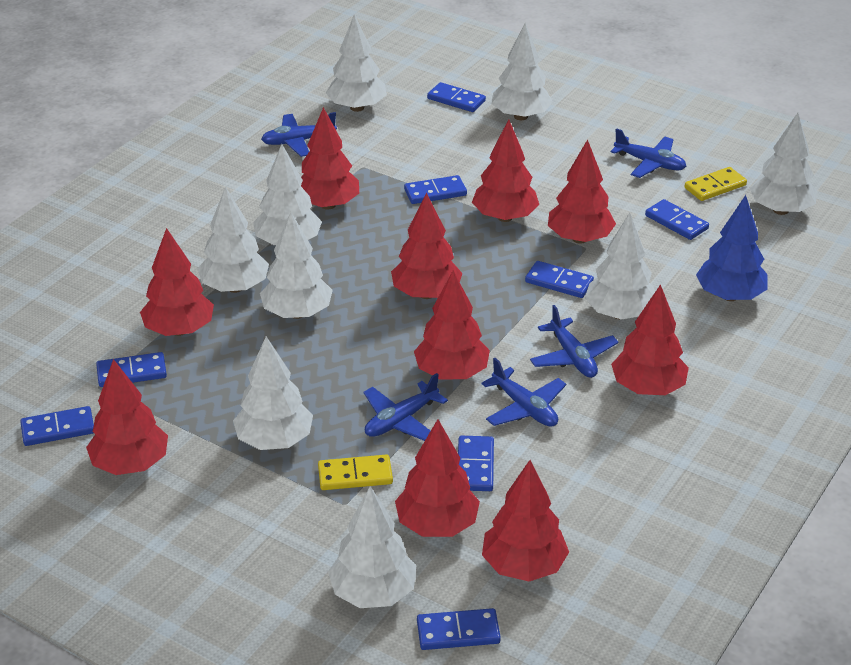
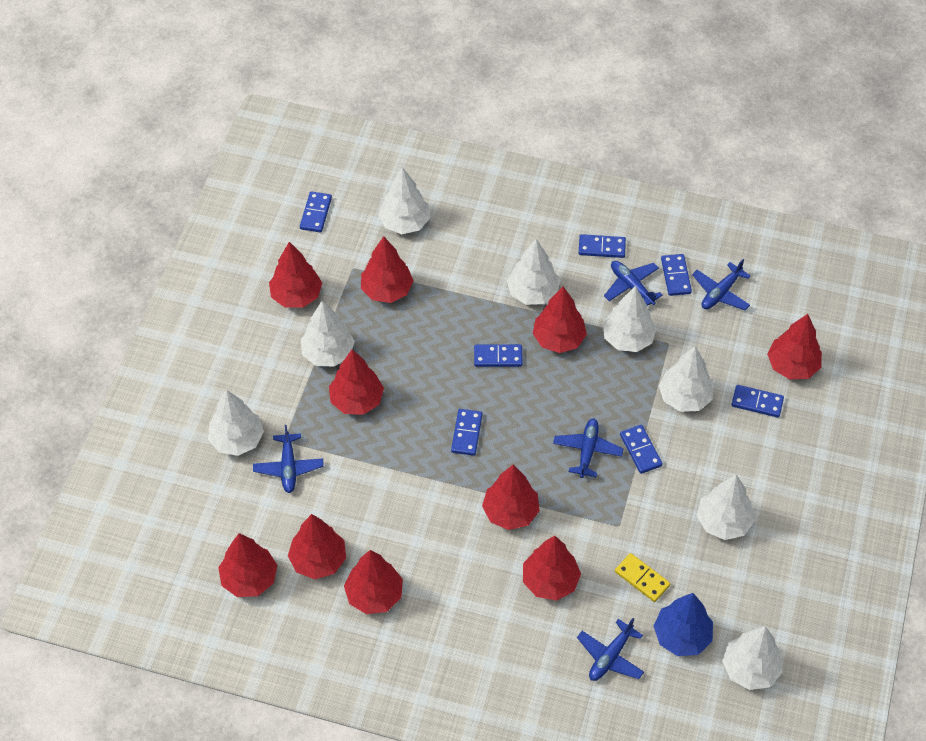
blue domino: 8 -> 7
white tree: 9 -> 8
yellow domino: 2 -> 1

